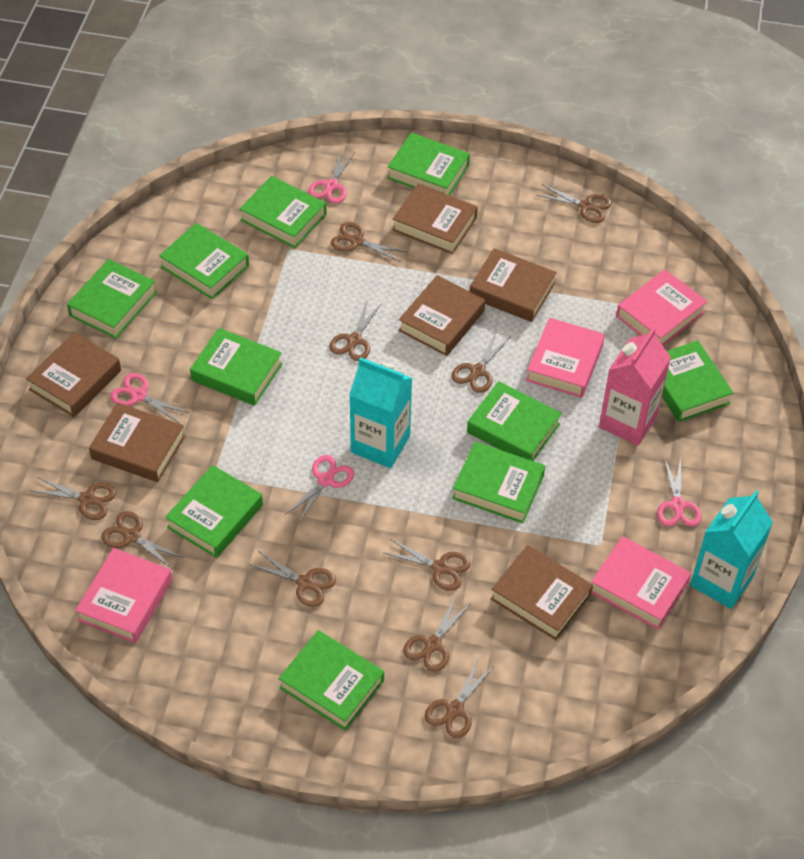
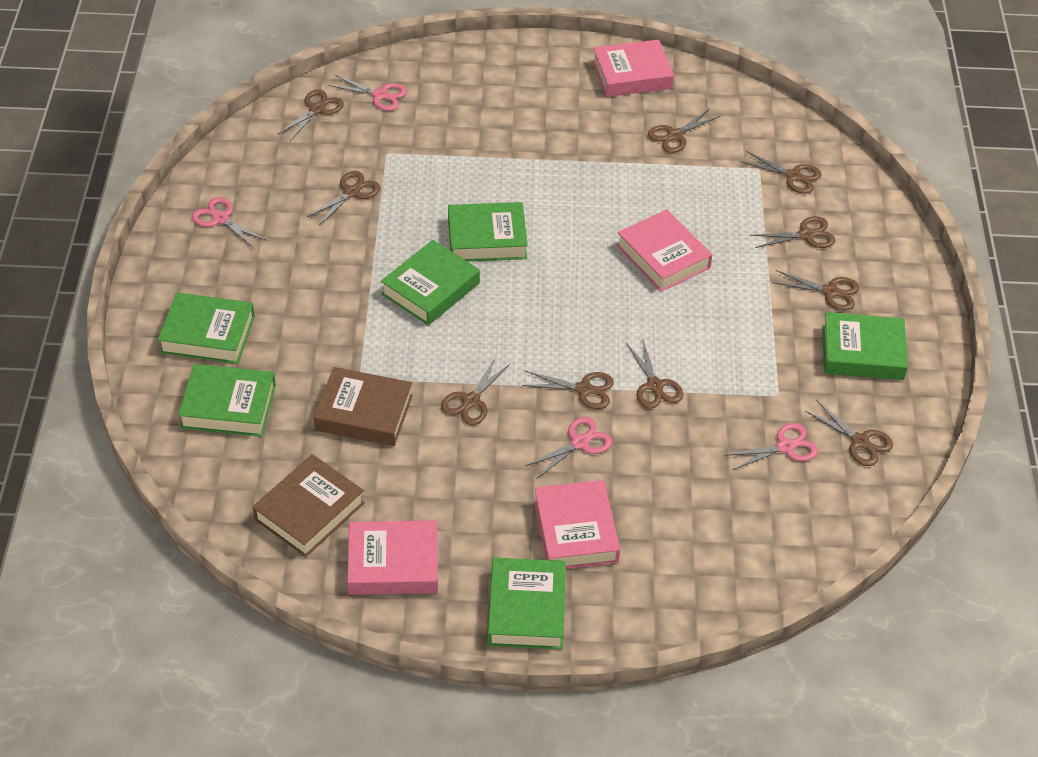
brown book: 6 -> 2
green book: 10 -> 6
pink carton: 1 -> 0
turquoise carton: 2 -> 0

